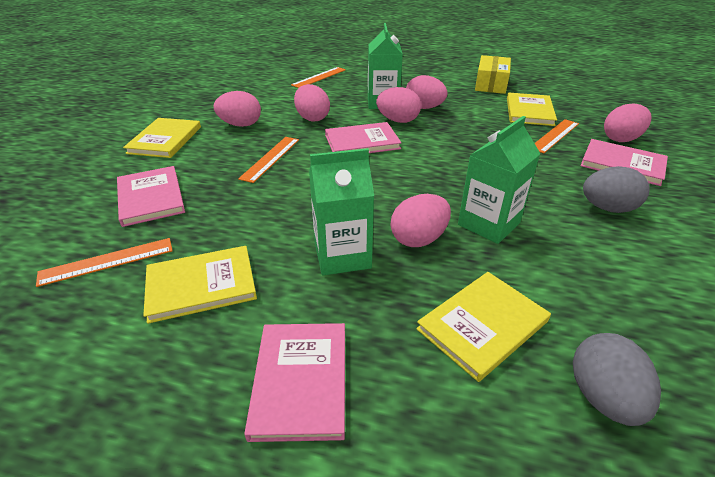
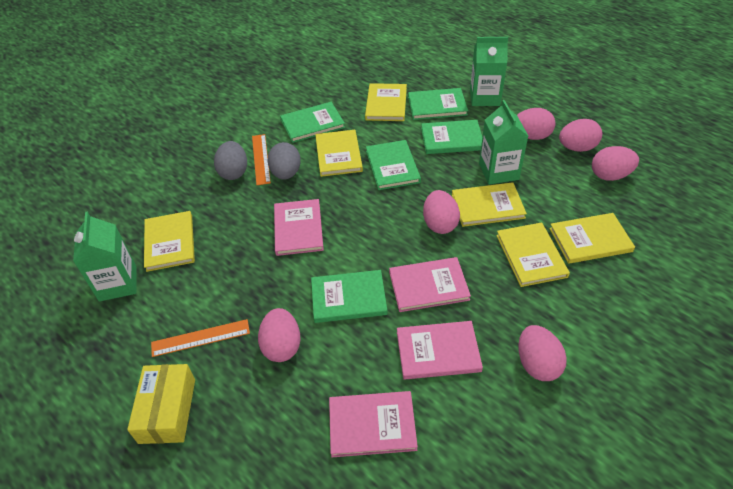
green book: 0 -> 5
orange ruler: 4 -> 2
yellow book: 4 -> 6

